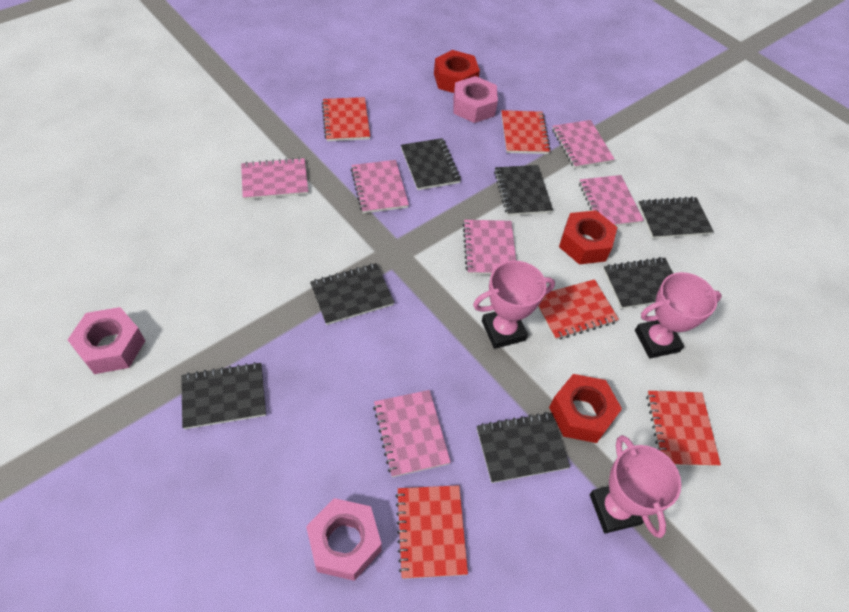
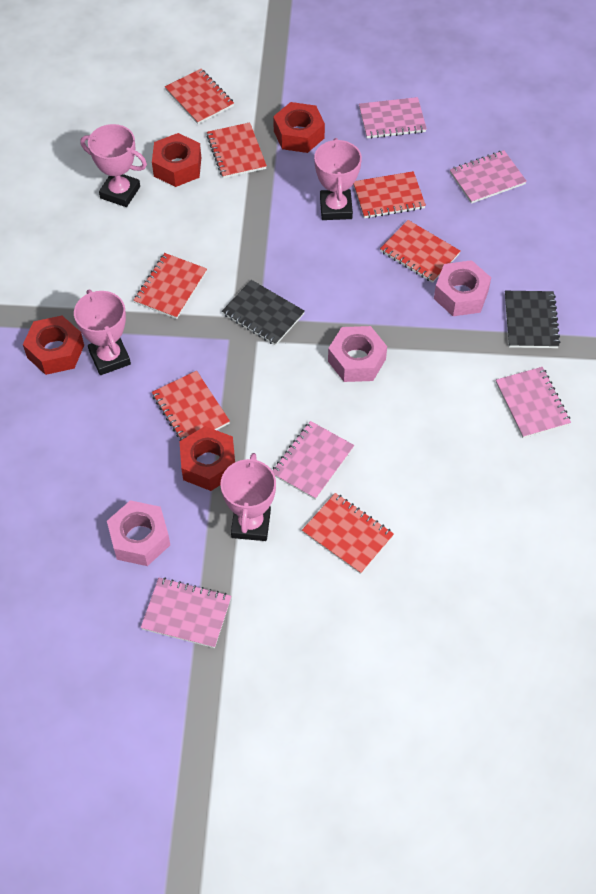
black notebook: 7 -> 2
pink notebook: 6 -> 5
pink trophy: 3 -> 4
red notebook: 5 -> 7
red nut: 3 -> 4

